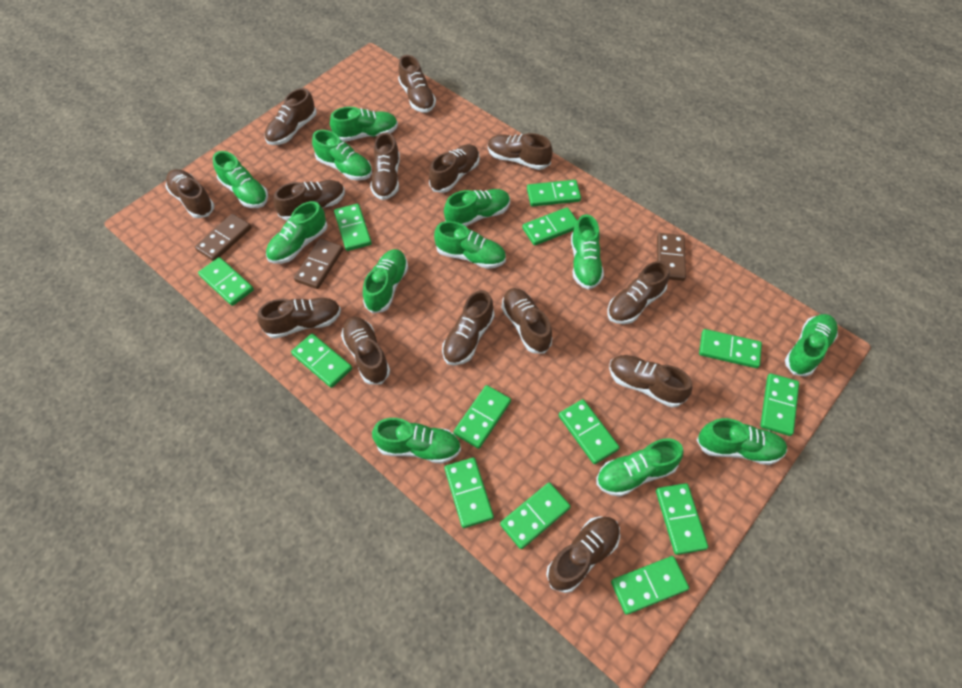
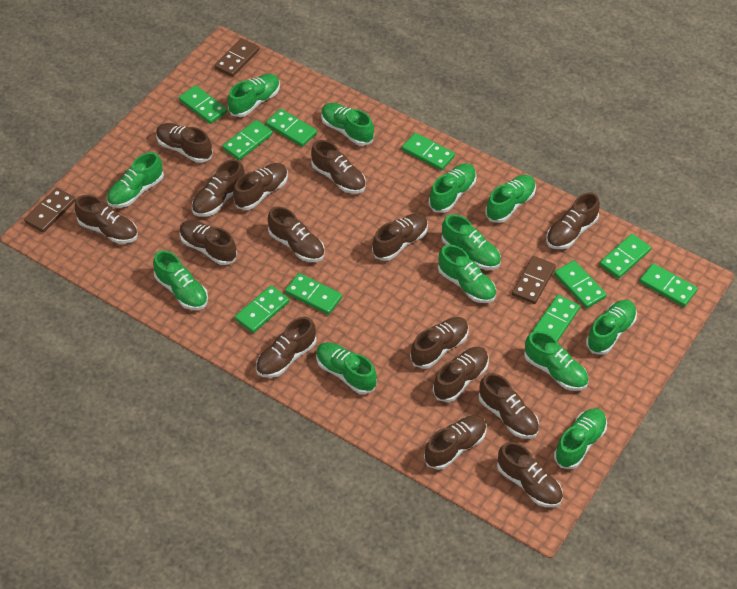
brown shoe: 14 -> 15
green domino: 13 -> 10

